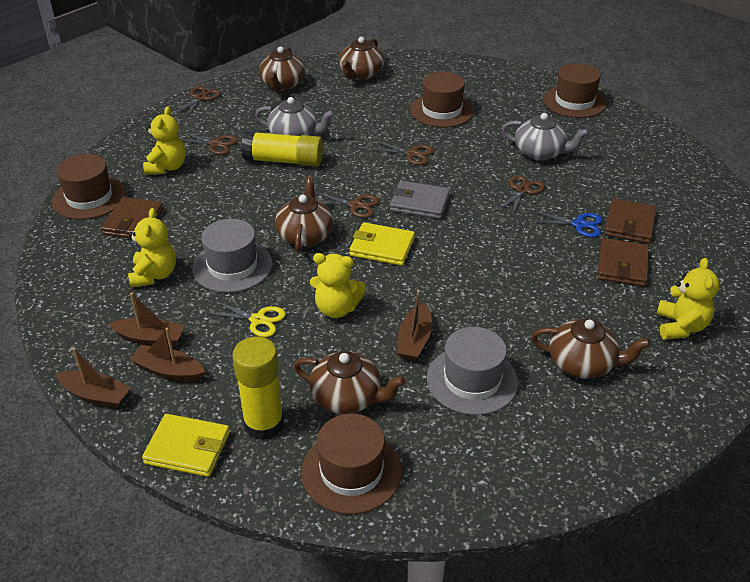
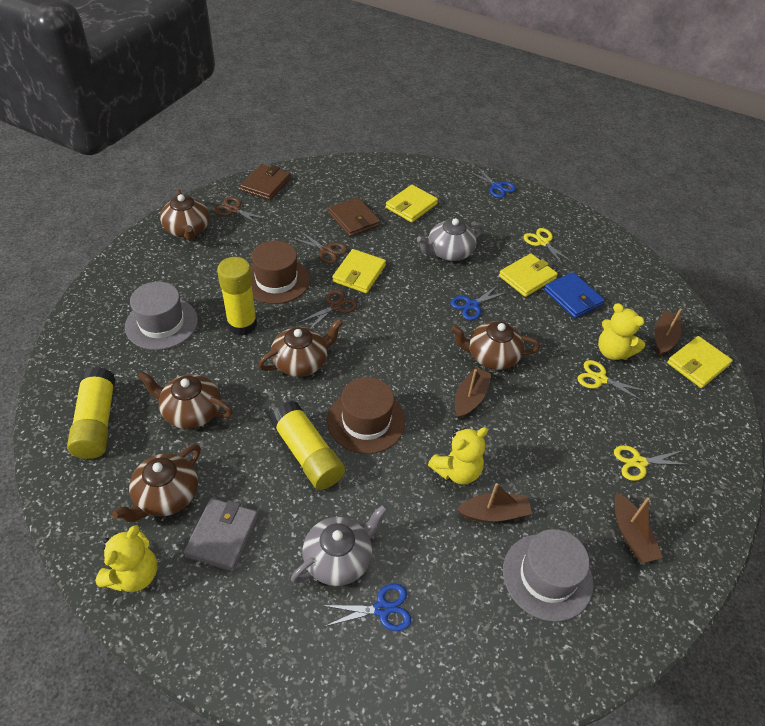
blue scissors: 1 -> 3
blue wallet: 0 -> 1
brown hat: 4 -> 2
brown scissors: 5 -> 3
brown wallet: 3 -> 2
yellow glue stick: 2 -> 3
yellow scissors: 1 -> 3
yellow teddy bear: 4 -> 3
yellow wallet: 2 -> 4

